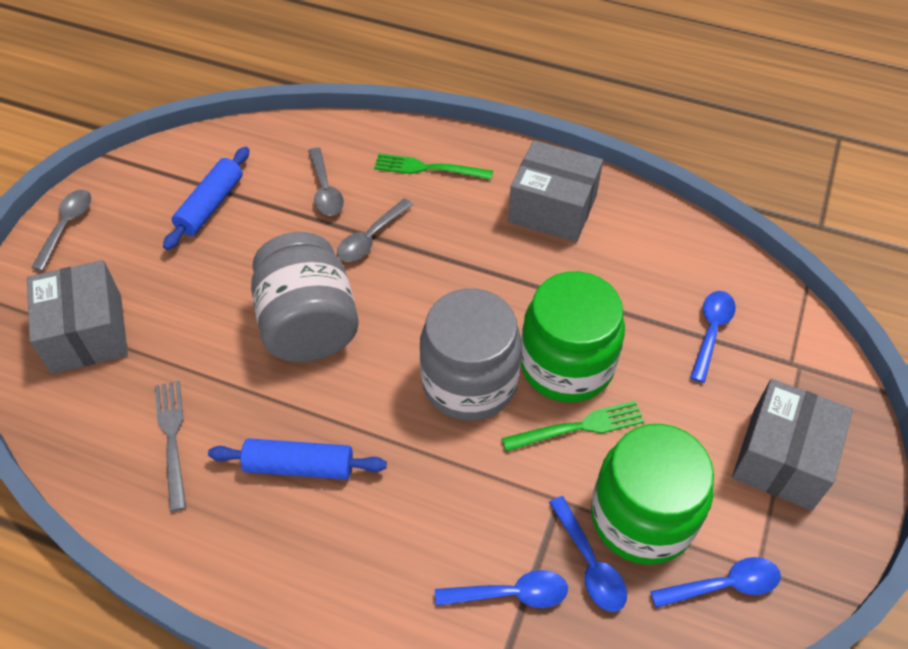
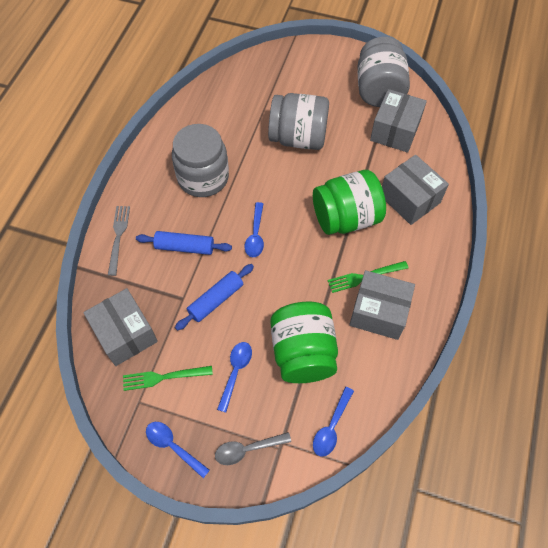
grey box: 3 -> 4
grey jar: 2 -> 3
grey spoon: 3 -> 1

